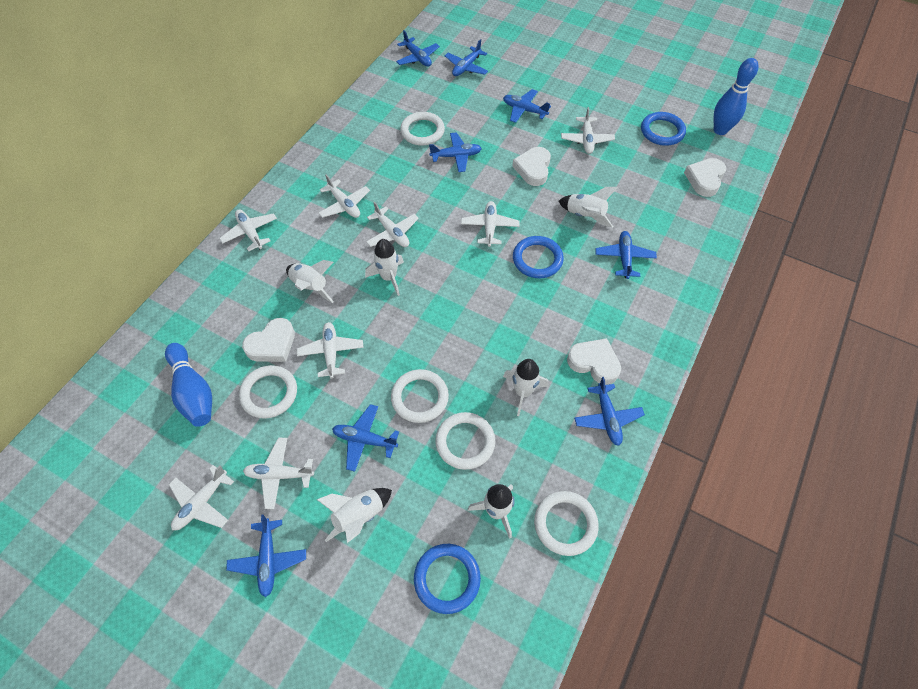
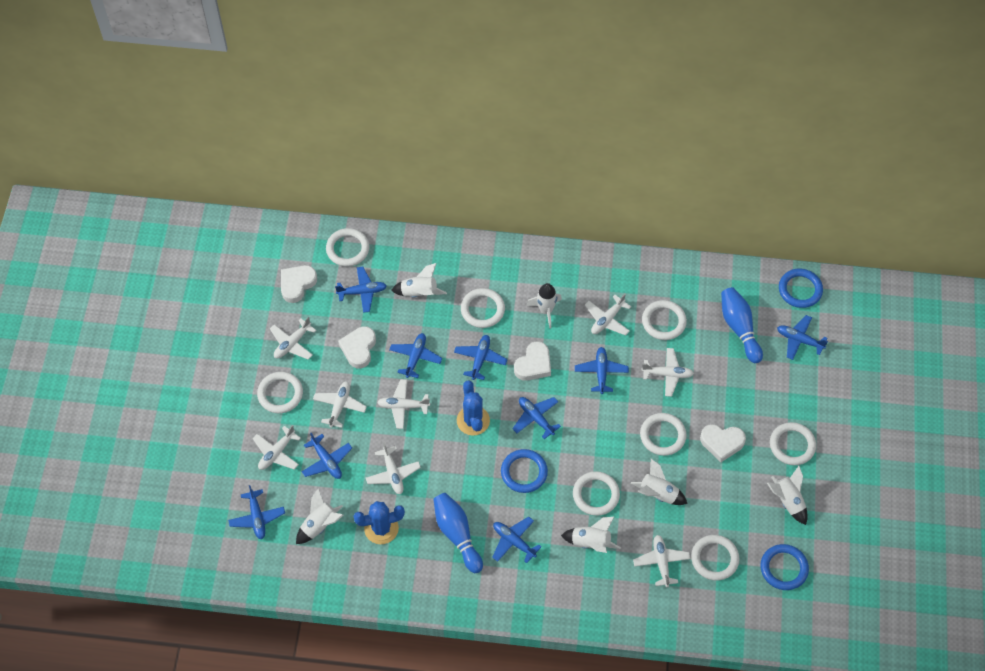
blue cactus: 0 -> 2
blue plane: 8 -> 9
white ring: 5 -> 8

